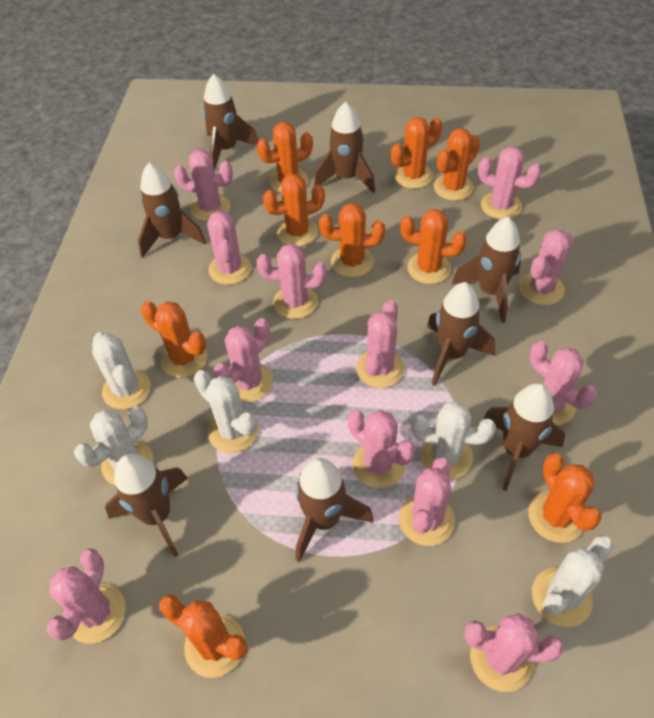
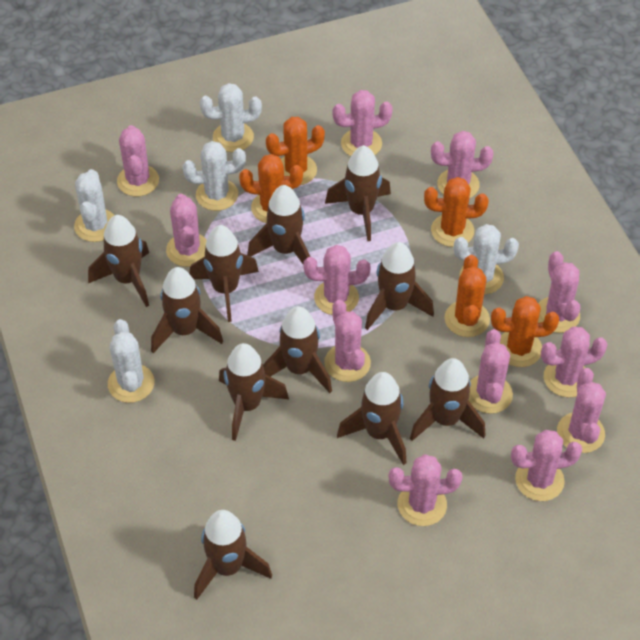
brown rocket: 8 -> 11
orange cactus: 9 -> 5

